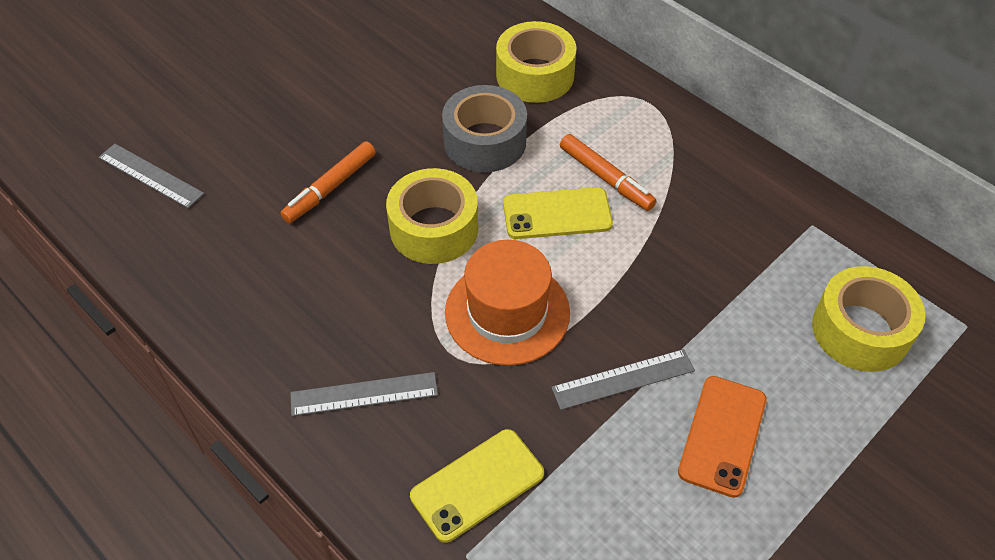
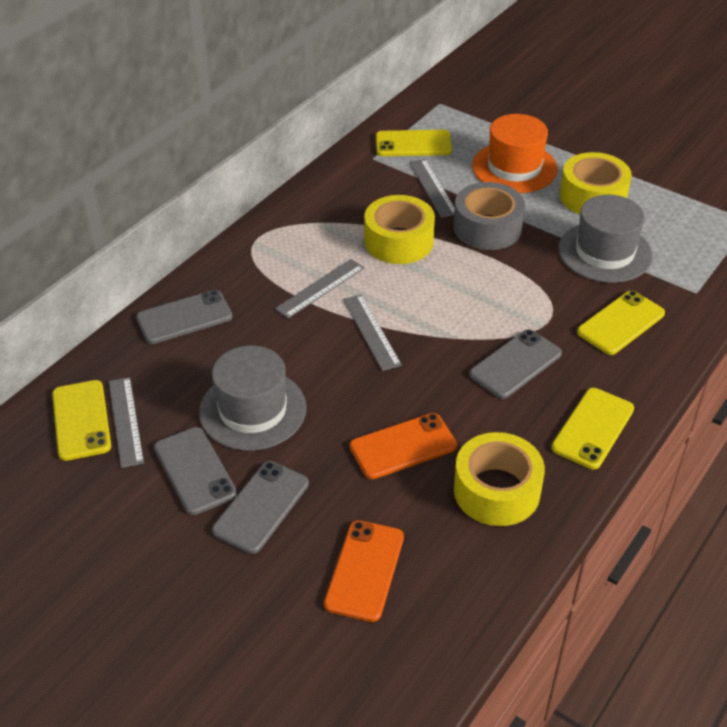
grey hat: 0 -> 2
grey phone: 0 -> 4
grey ruler: 3 -> 4
orange marker: 2 -> 0
orange phone: 1 -> 2
yellow phone: 2 -> 4

